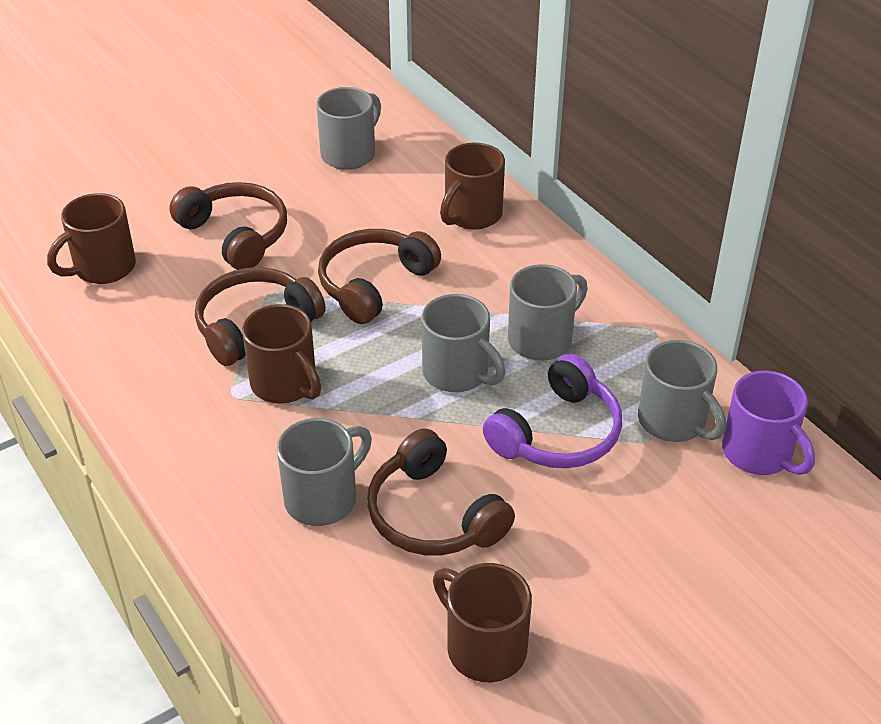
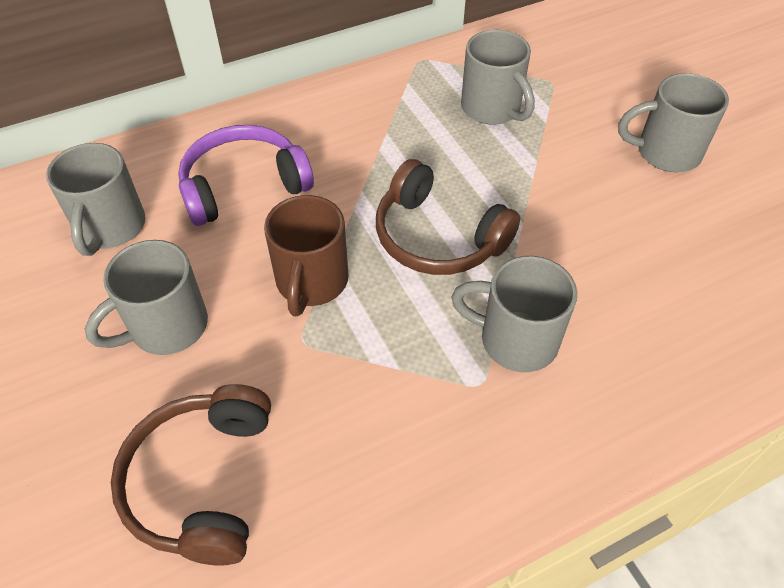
brown headphones: 4 -> 2
brown mug: 4 -> 1
purple mug: 1 -> 0

